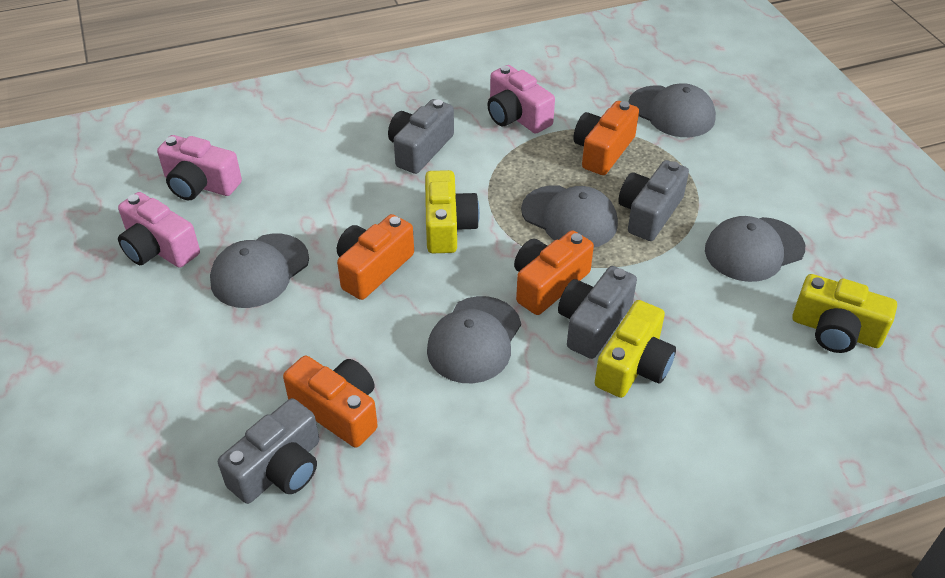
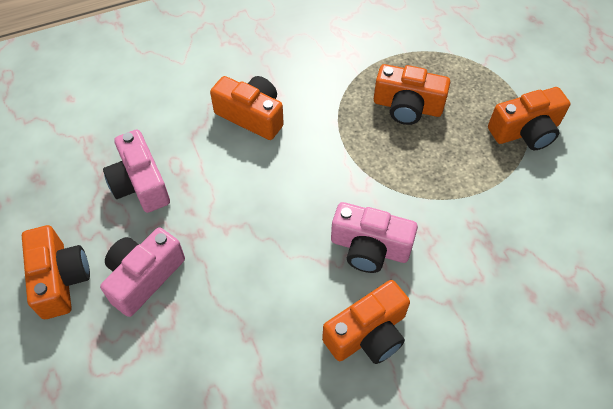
grey camera: 4 -> 0
grey cap: 5 -> 0
orange camera: 4 -> 5
yellow camera: 3 -> 0

